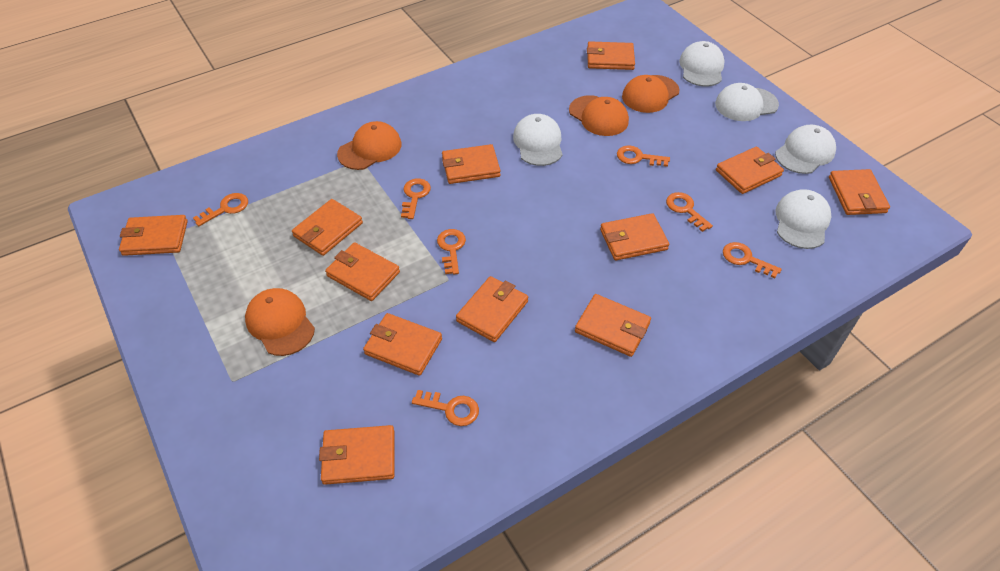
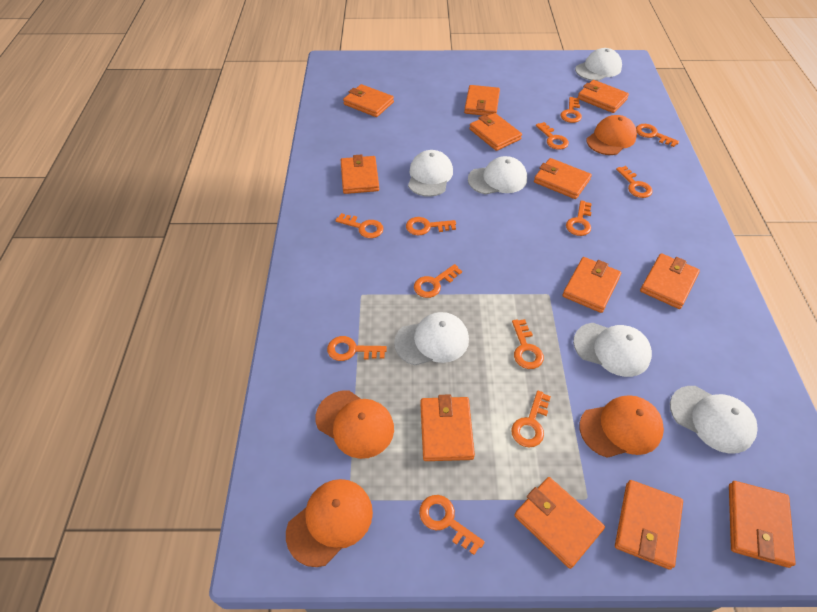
orange key: 7 -> 12
white cap: 5 -> 6

